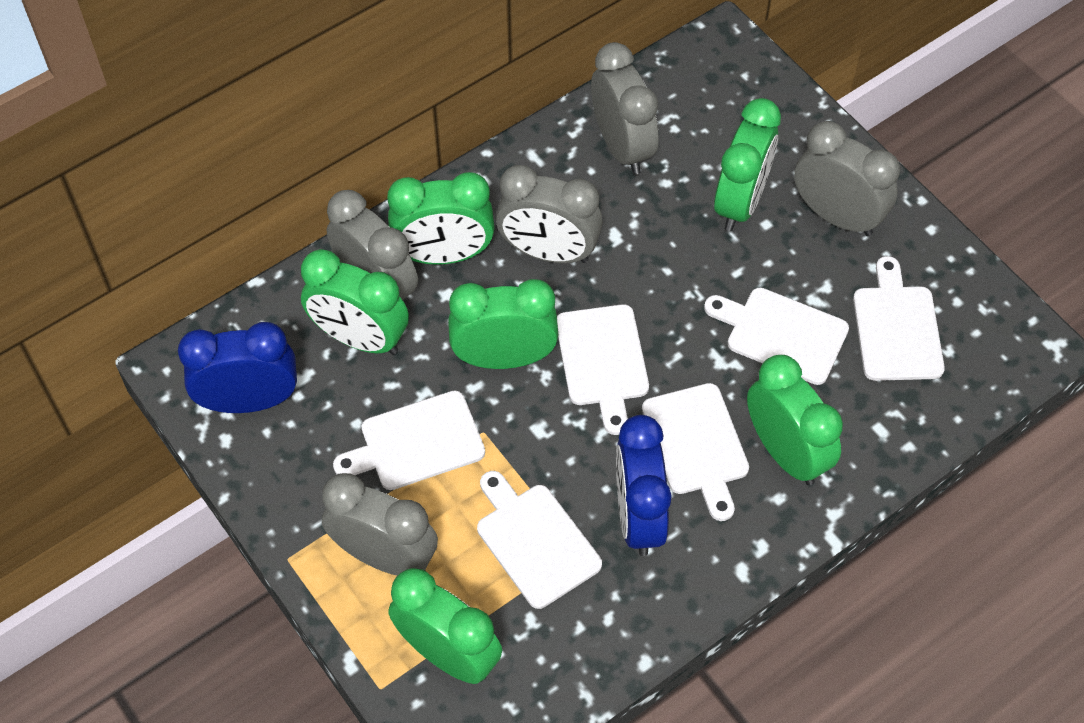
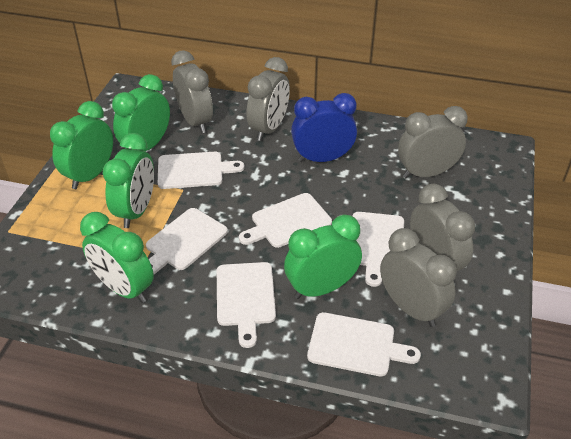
blue clock: 2 -> 1
green clock: 6 -> 5

